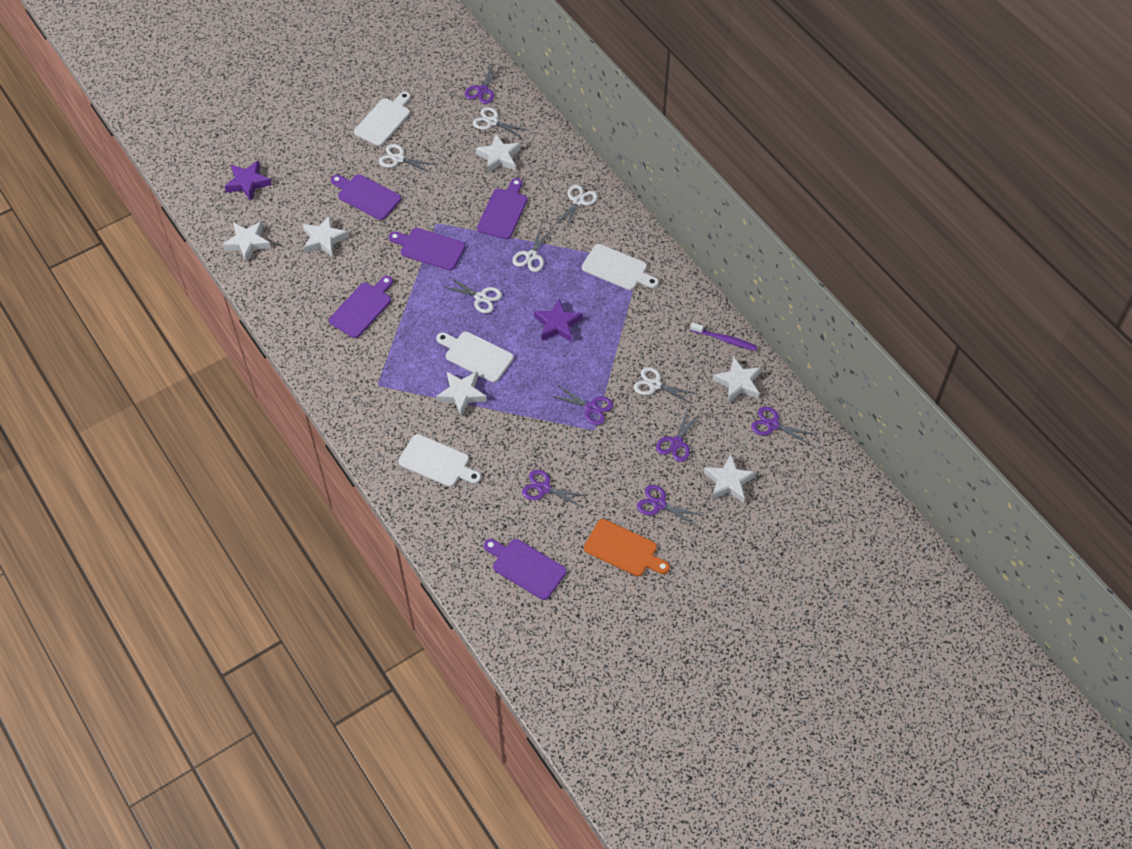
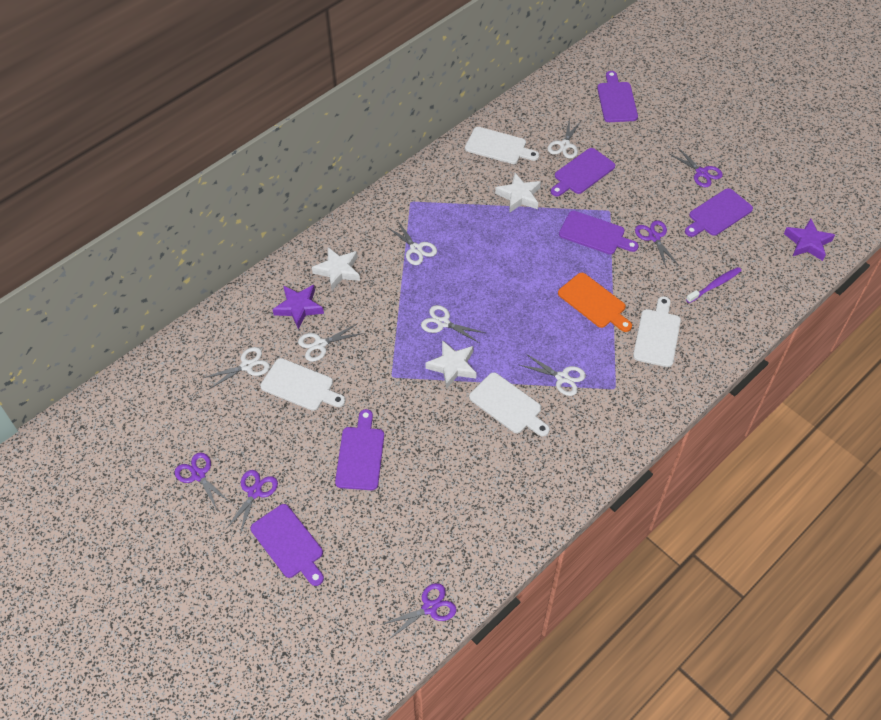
purple cutting board: 5 -> 6
purple scissors: 6 -> 5
white star: 6 -> 3

